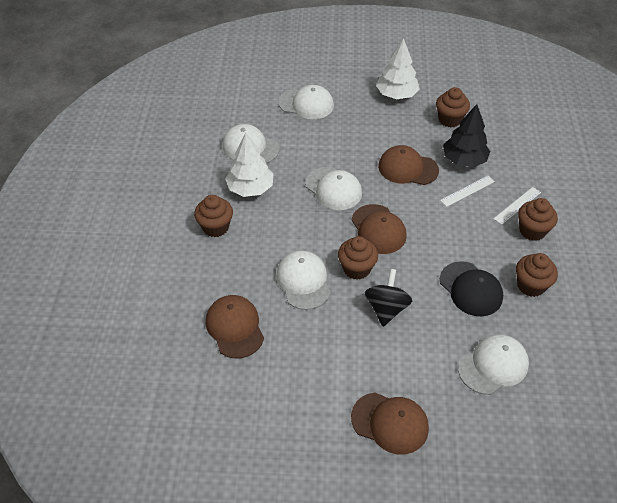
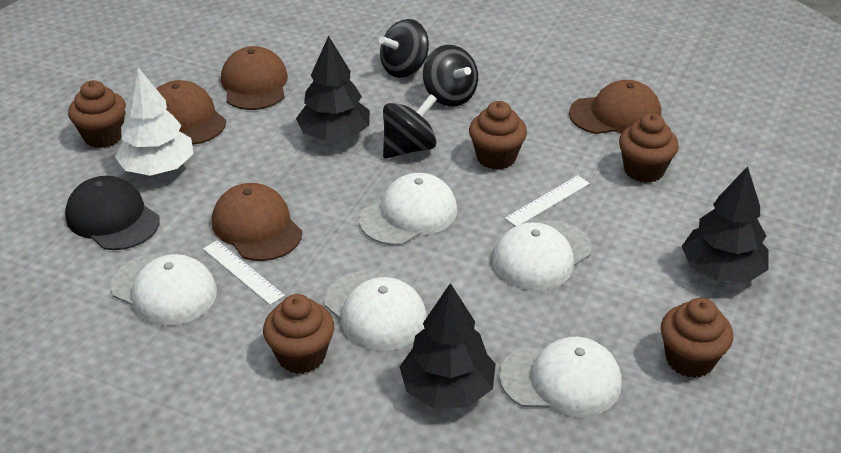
black spinning top: 1 -> 3
black tree: 1 -> 3
white tree: 2 -> 1

